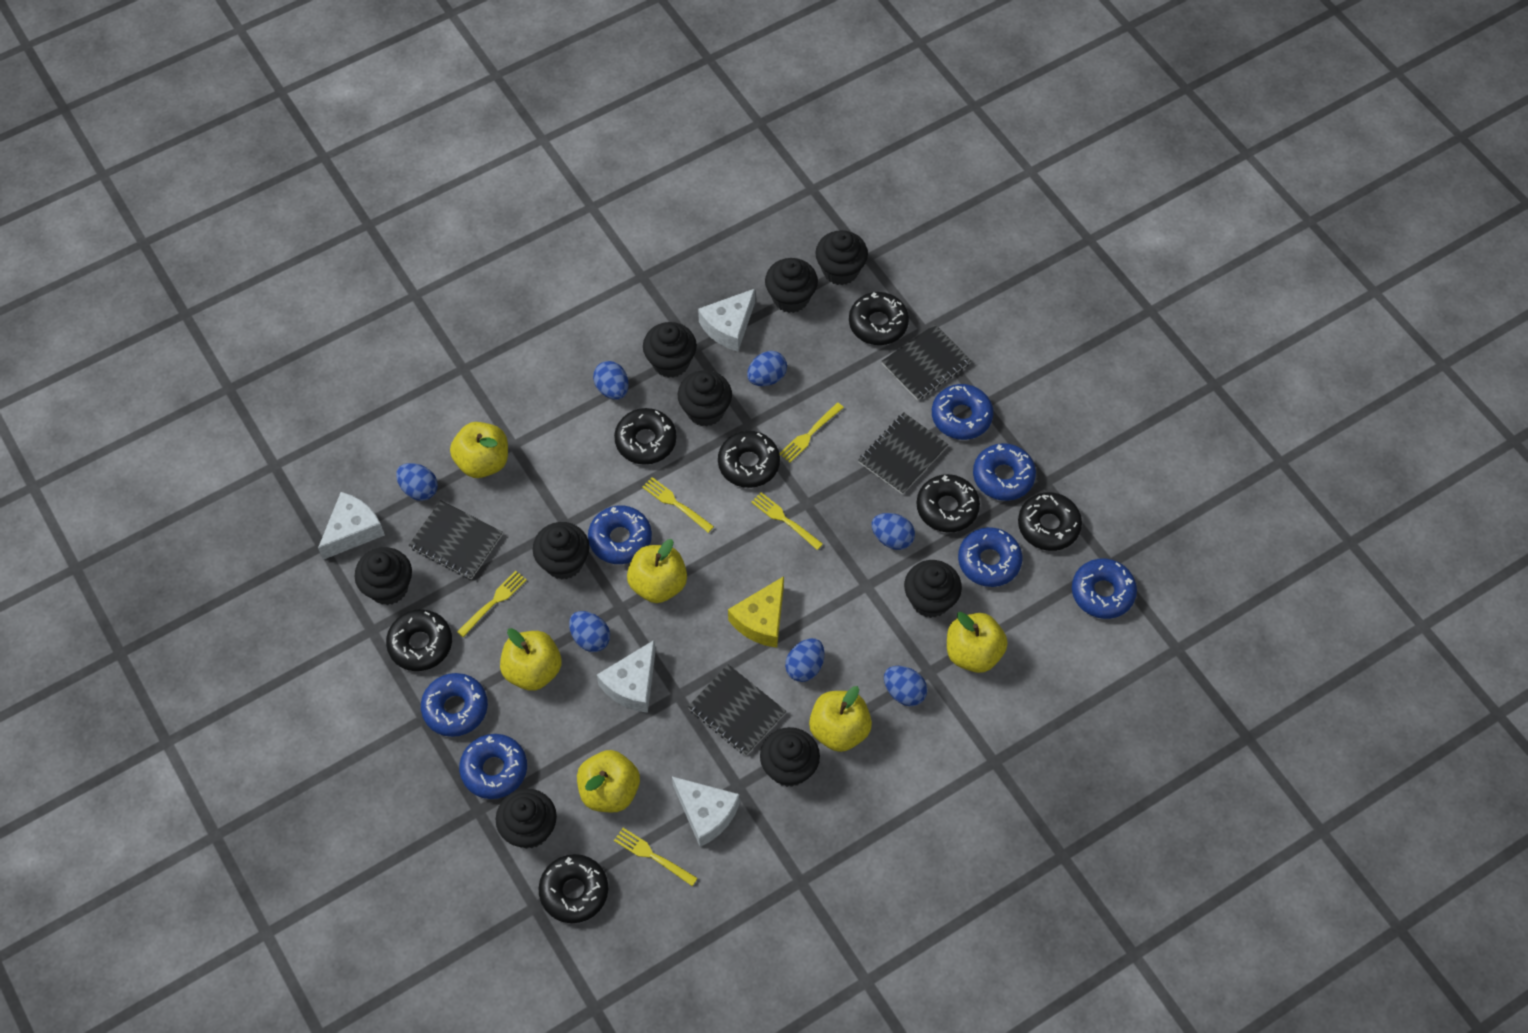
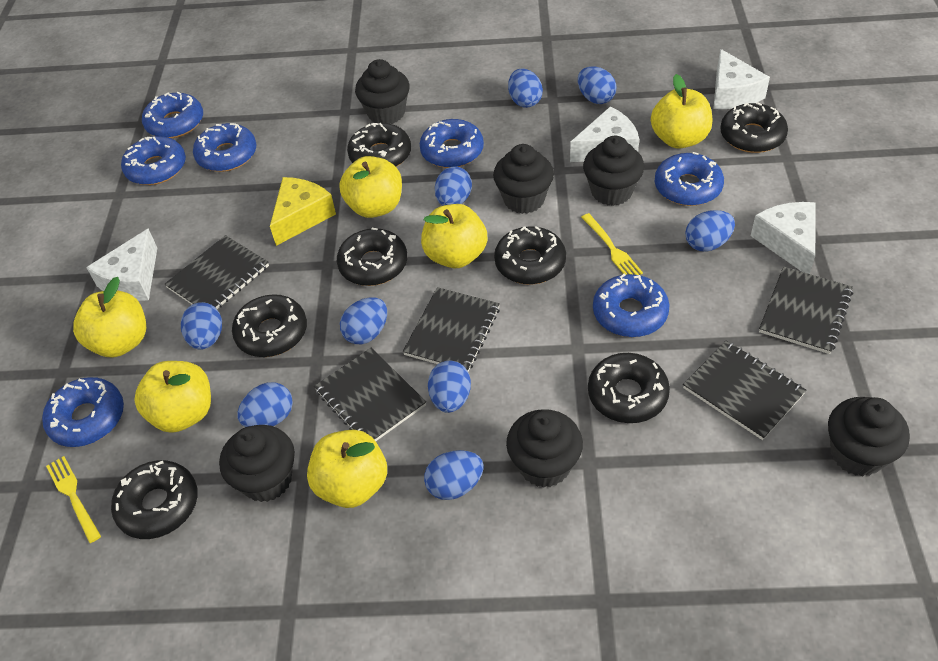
black cupcake: 9 -> 6
black notebook: 4 -> 5
blue egg: 7 -> 9
yellow fork: 5 -> 2

